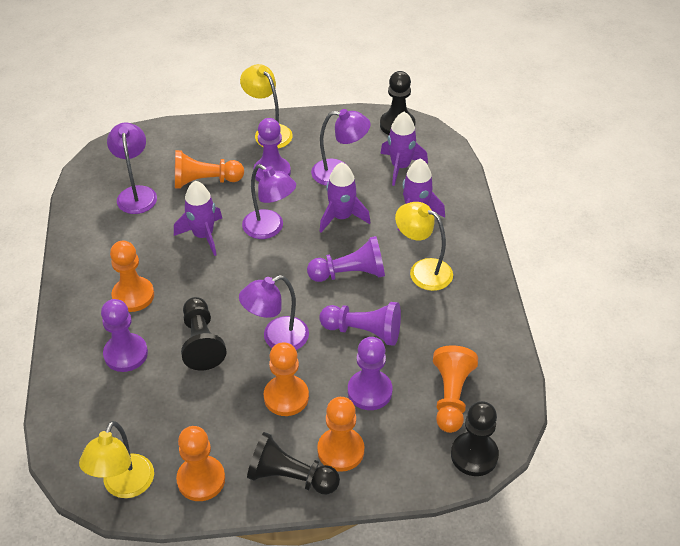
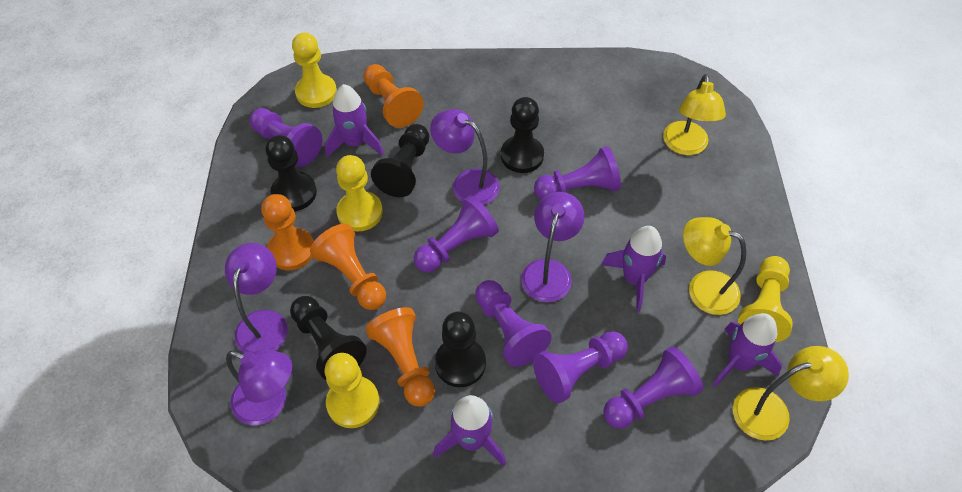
black pawn: 4 -> 5
orange pawn: 6 -> 4
purple pawn: 5 -> 6
yellow pawn: 0 -> 4

